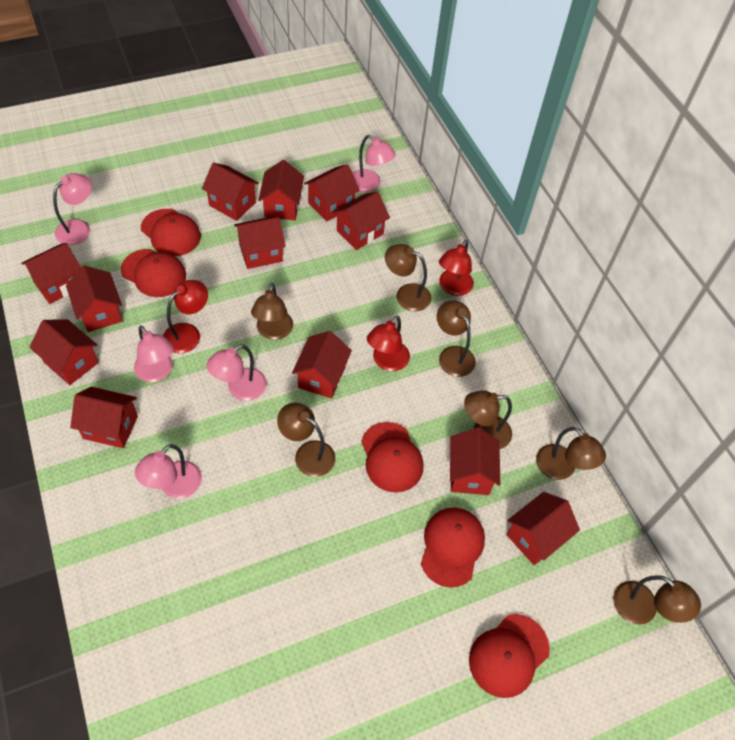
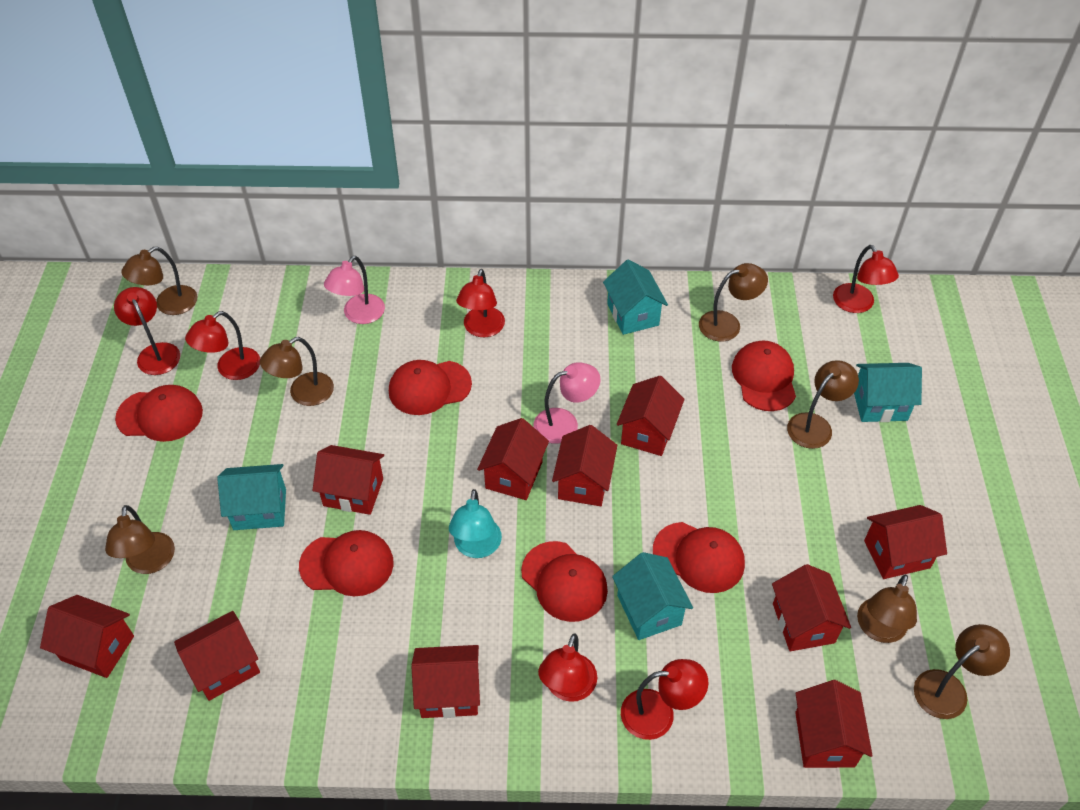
pink lamp: 5 -> 2
red cap: 5 -> 6
red house: 12 -> 10
red lamp: 3 -> 6
turquoise house: 0 -> 4
turquoise lamp: 0 -> 1

